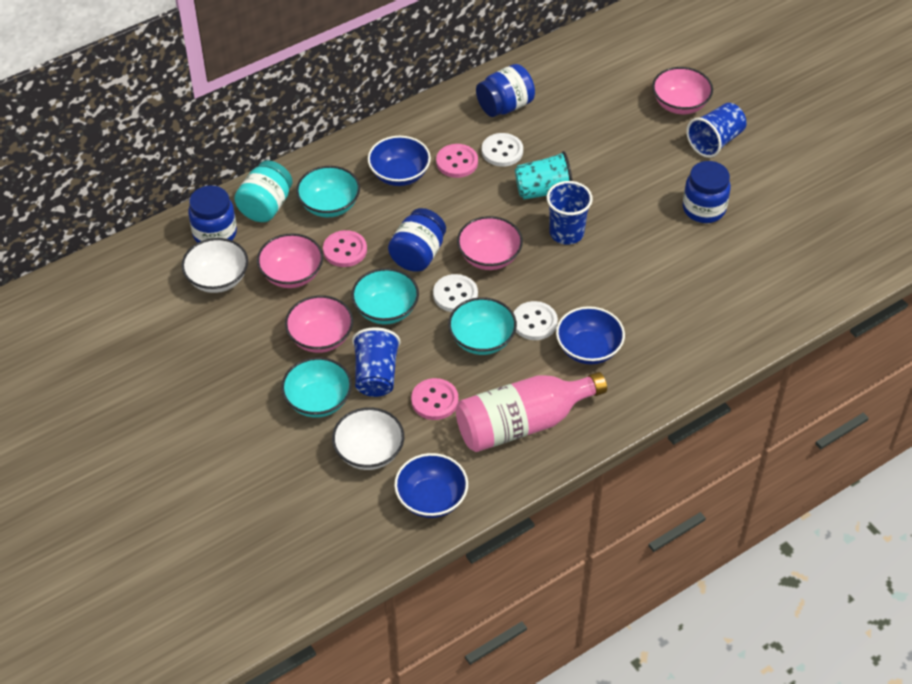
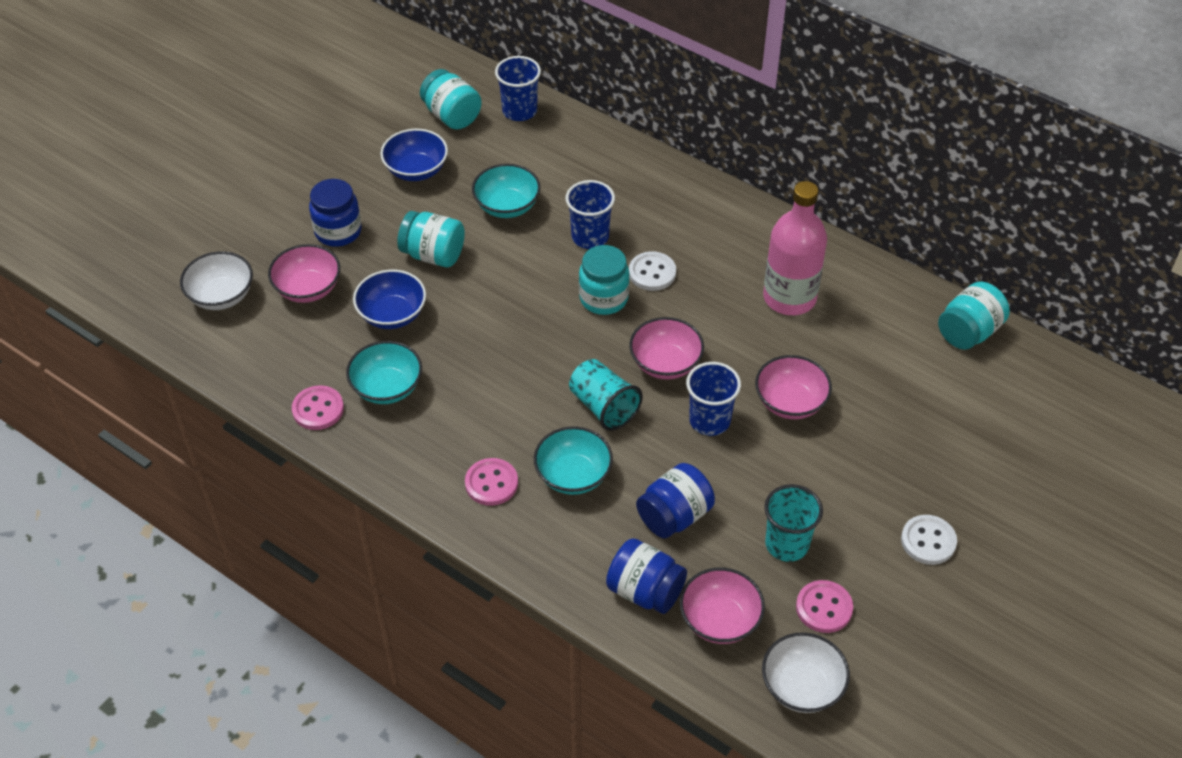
blue bowl: 3 -> 2
blue jar: 4 -> 3
turquoise bowl: 4 -> 3
turquoise cup: 1 -> 2
turquoise jar: 1 -> 4
white button: 3 -> 2

